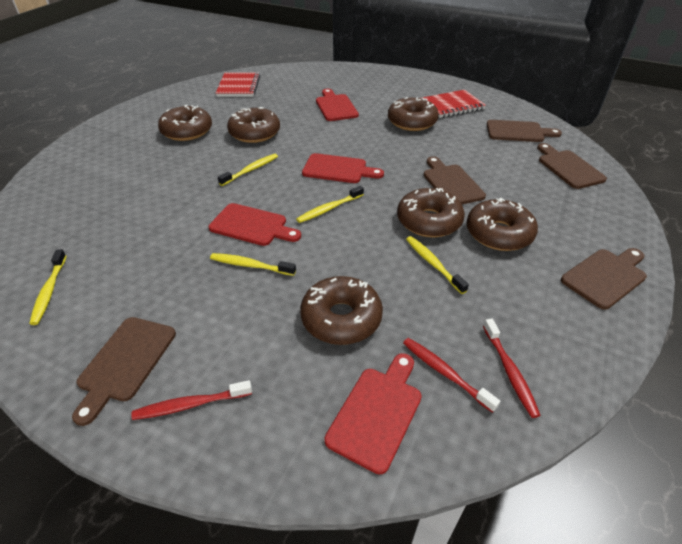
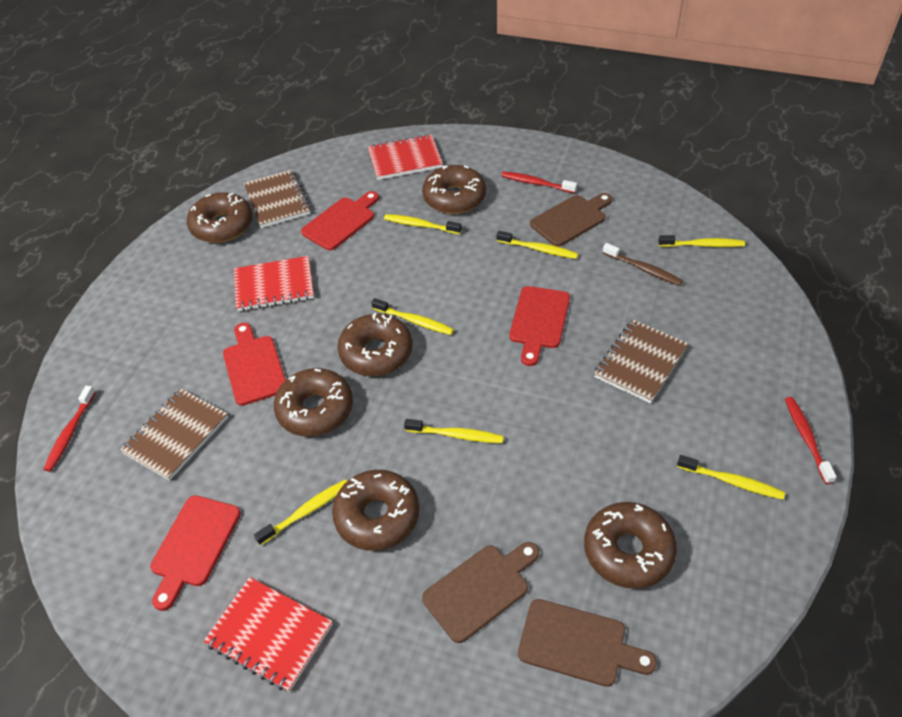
brown cutting board: 5 -> 3
brown notebook: 0 -> 3
brown toothbrush: 0 -> 1
red notebook: 2 -> 3
yellow toothbrush: 5 -> 7

